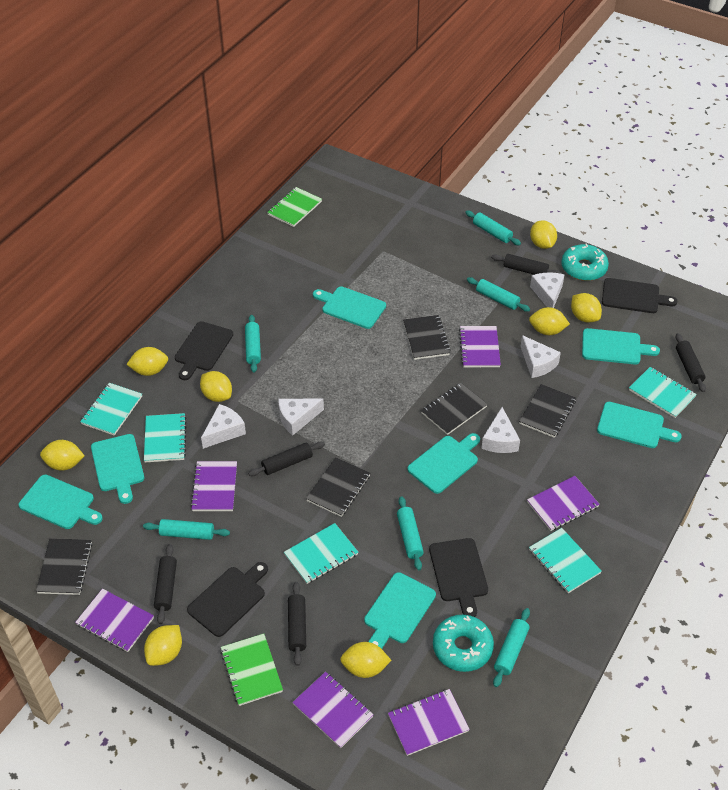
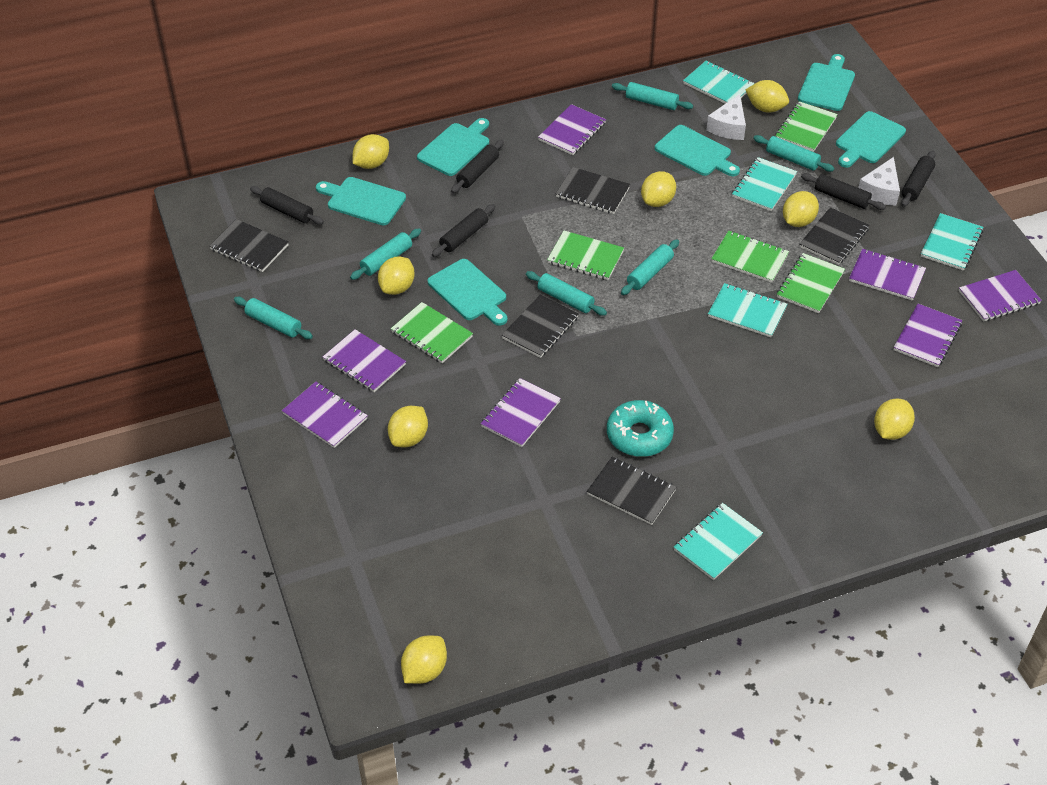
black cutting board: 4 -> 0
green notebook: 2 -> 5
purple notebook: 6 -> 7
turquoise cutting board: 7 -> 6
turquoise donut: 2 -> 1
white cheese: 5 -> 2

